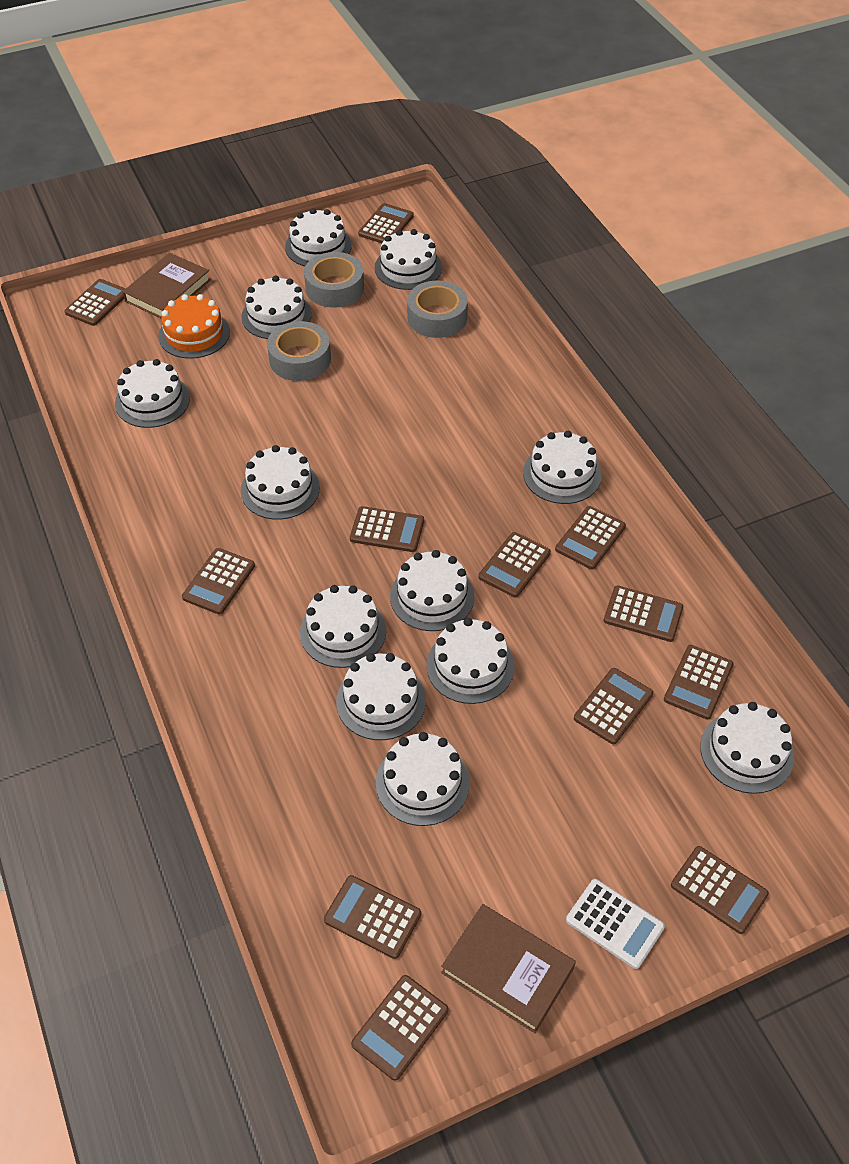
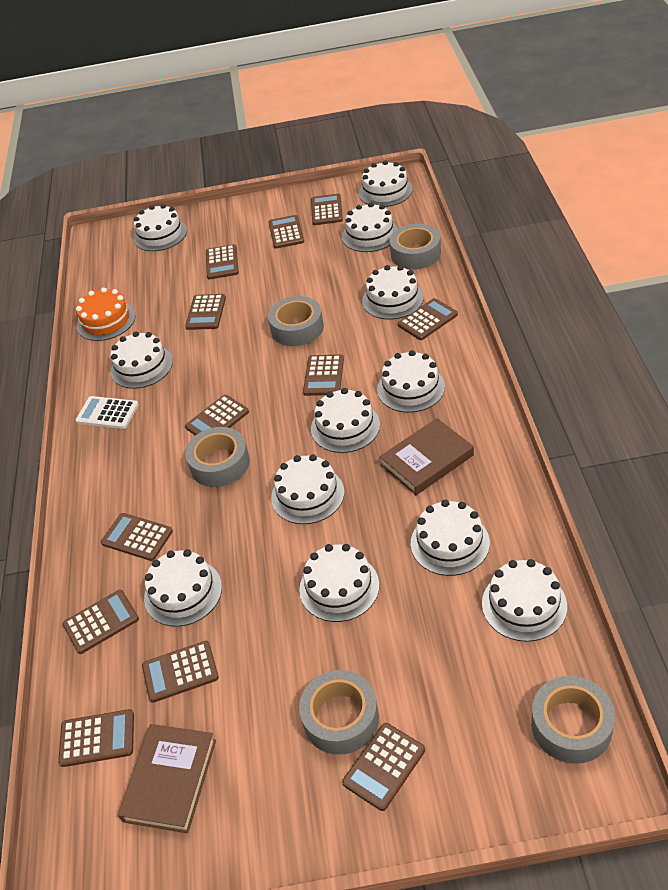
grey tape: 3 -> 5

